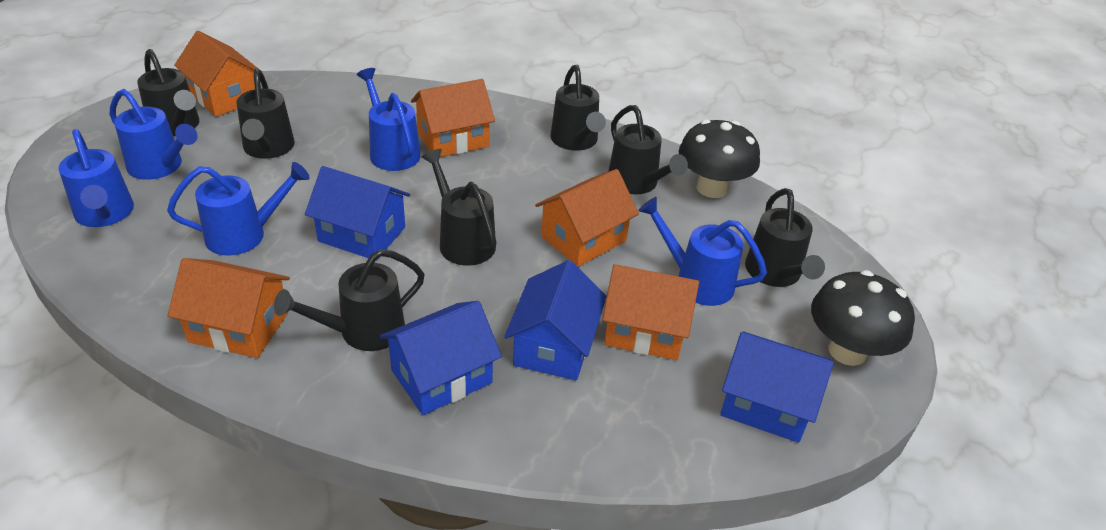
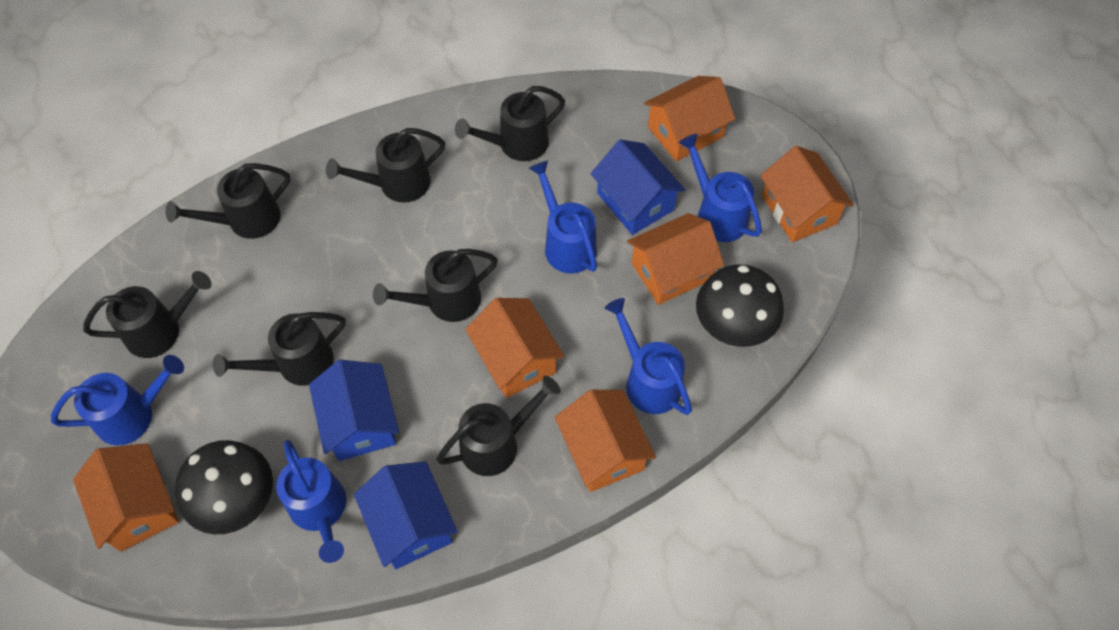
blue house: 4 -> 3
orange house: 5 -> 6

